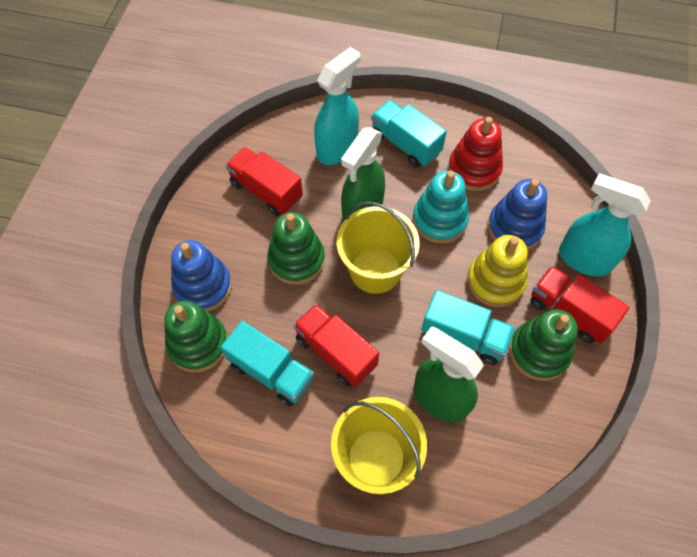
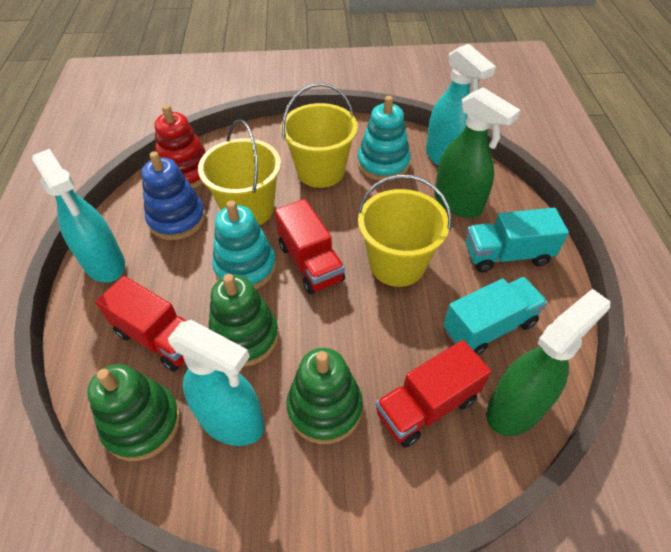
blue stacking toy: 2 -> 1
turquoise spray bottle: 2 -> 3
turquoise stacking toy: 1 -> 2
turquoise truck: 3 -> 2
yellow bucket: 2 -> 3
yellow stacking toy: 1 -> 0

